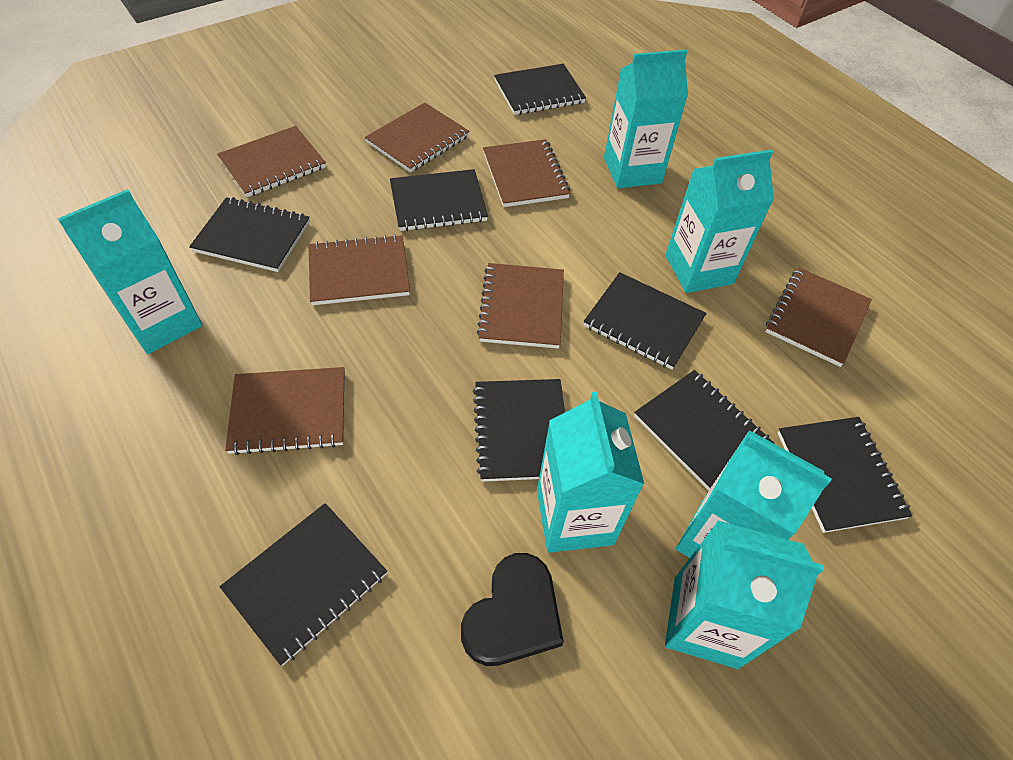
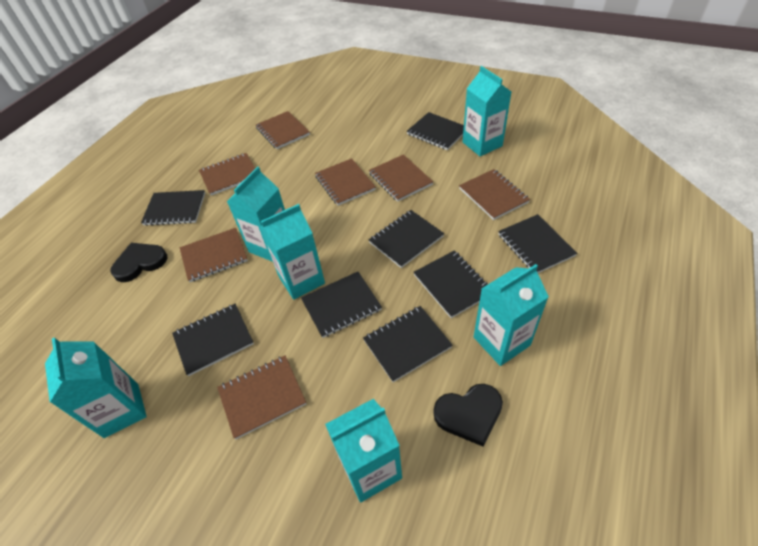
black heart: 1 -> 2

